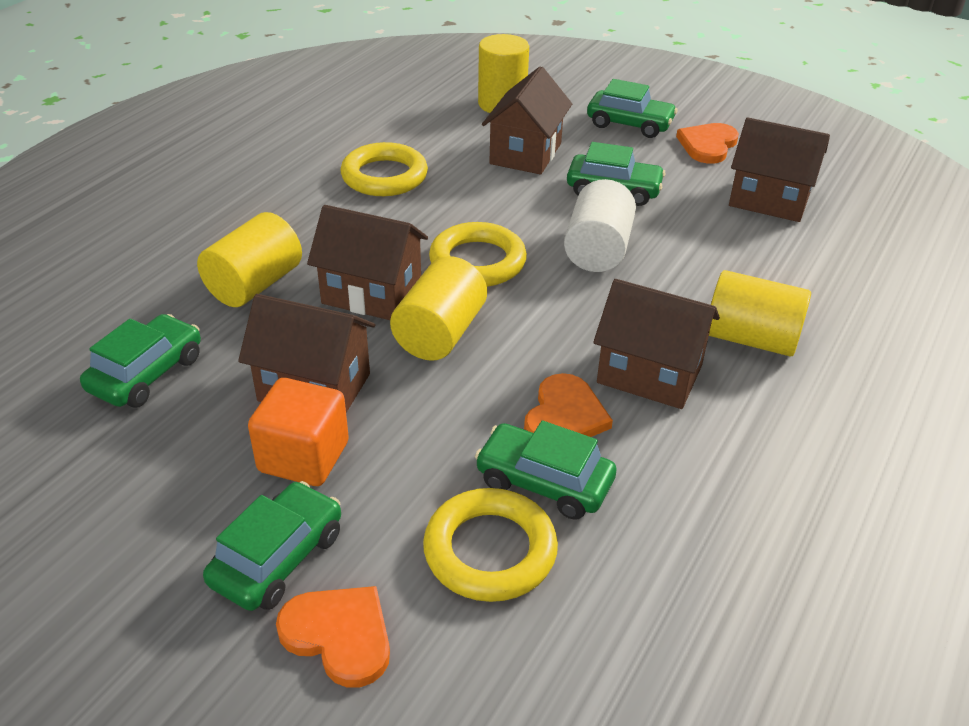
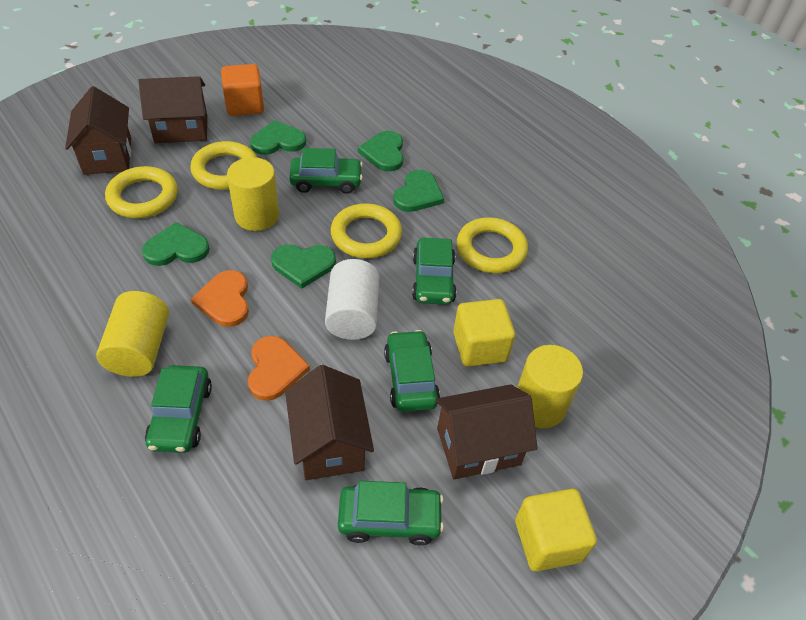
brown house: 5 -> 4
green heart: 0 -> 5
orange heart: 3 -> 2
yellow cube: 0 -> 2
yellow cylinder: 4 -> 3
yellow ring: 3 -> 4

